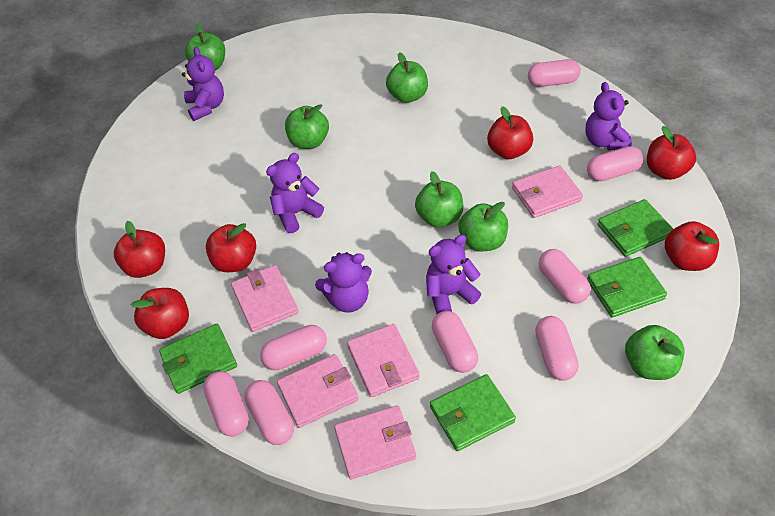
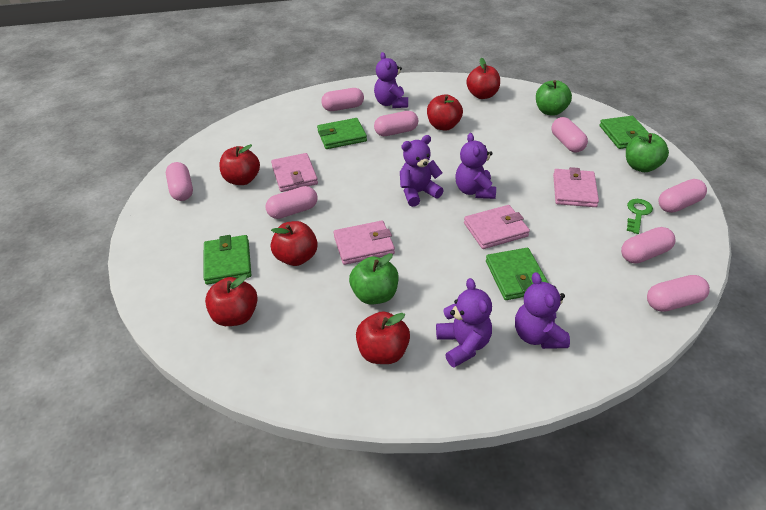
green apple: 6 -> 3
green key: 0 -> 1
pink wallet: 5 -> 4

